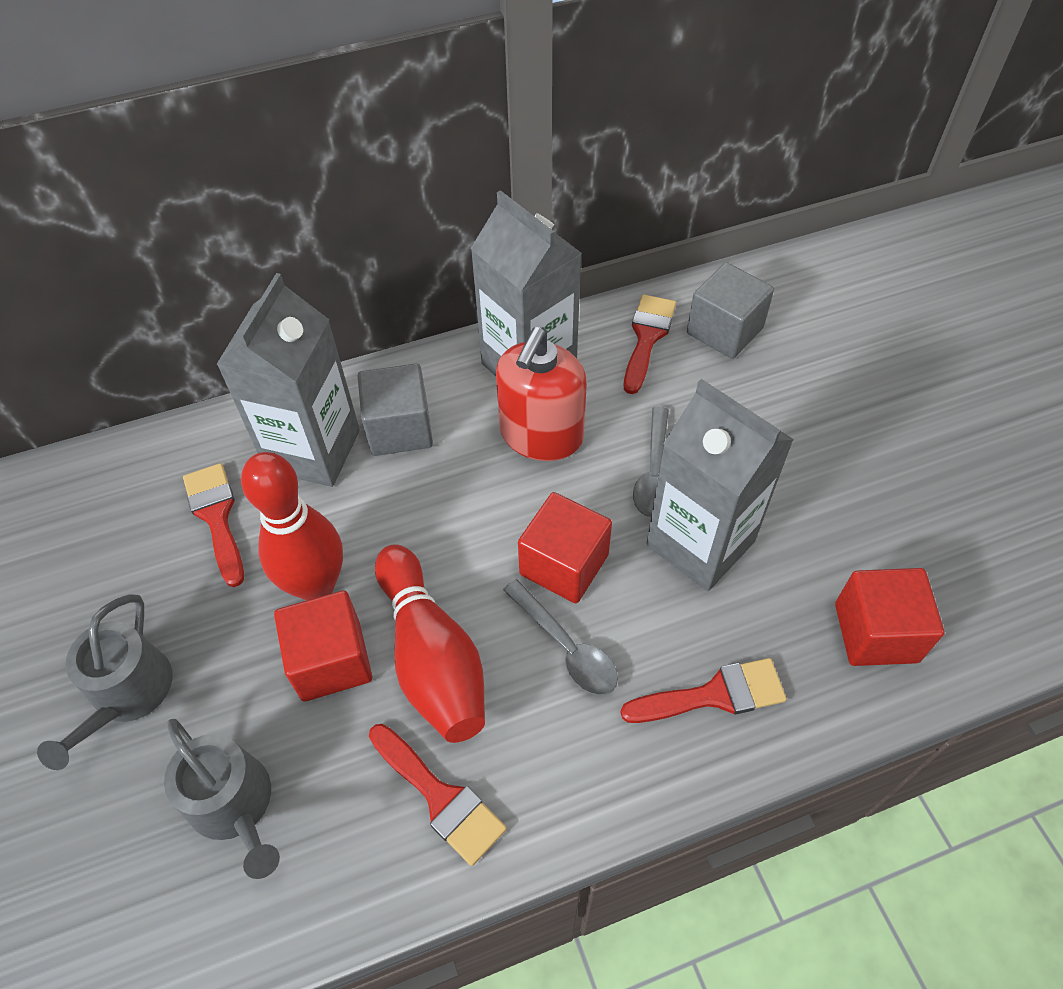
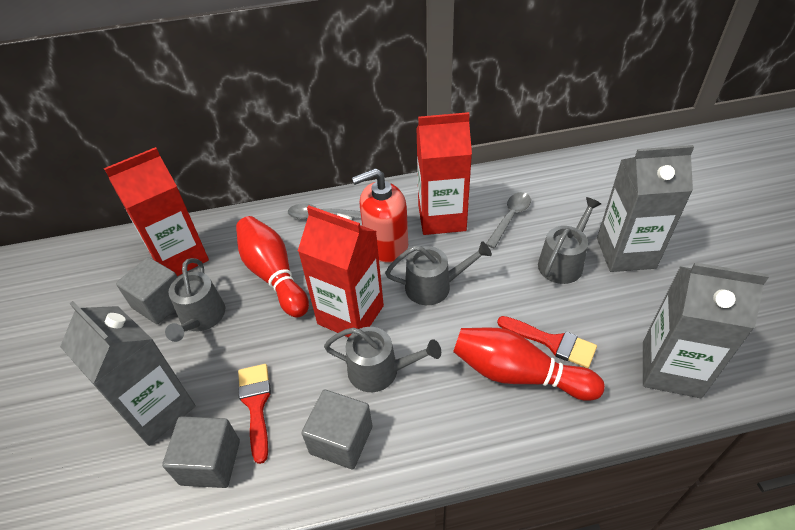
grey cube: 2 -> 3
grey watering can: 2 -> 4
red brush: 4 -> 2
red carton: 0 -> 3
red cube: 3 -> 0

